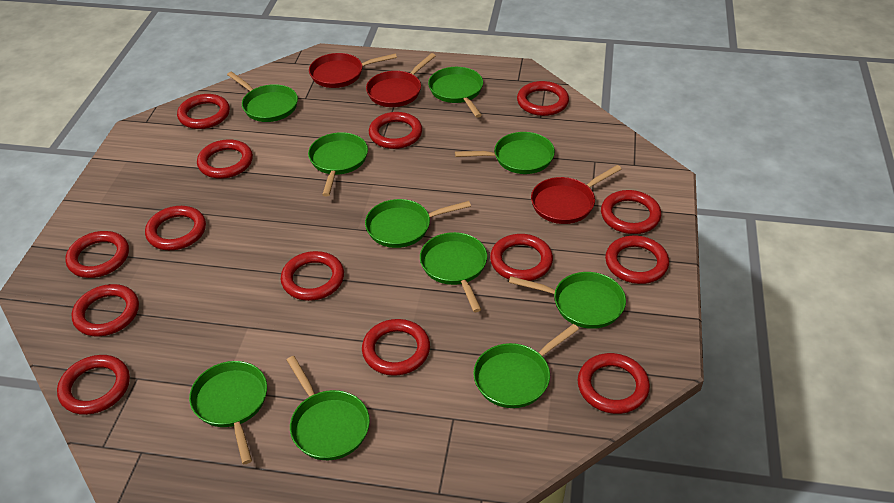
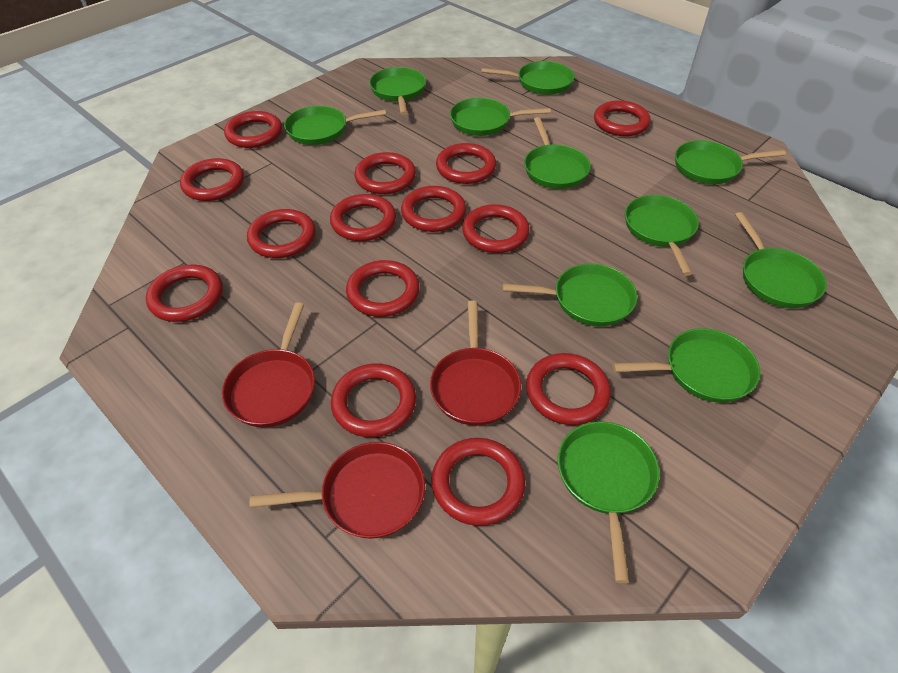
green pan: 10 -> 11

